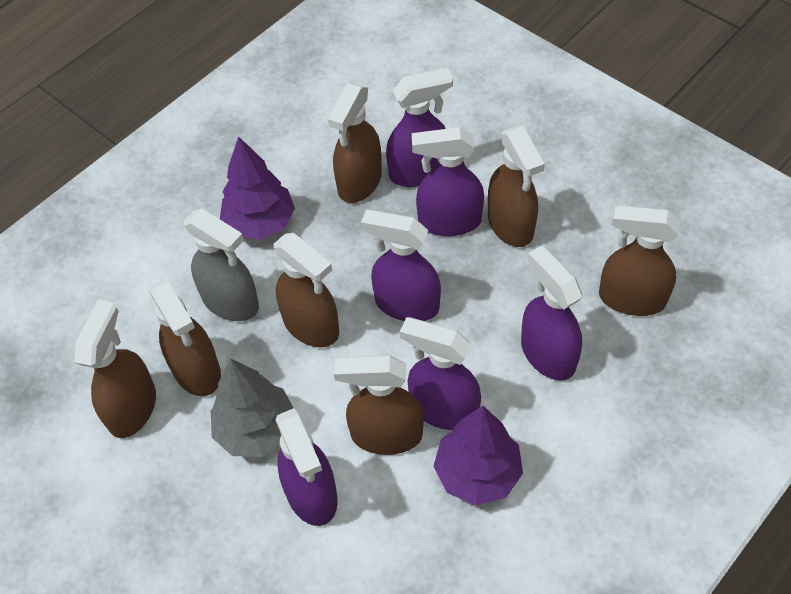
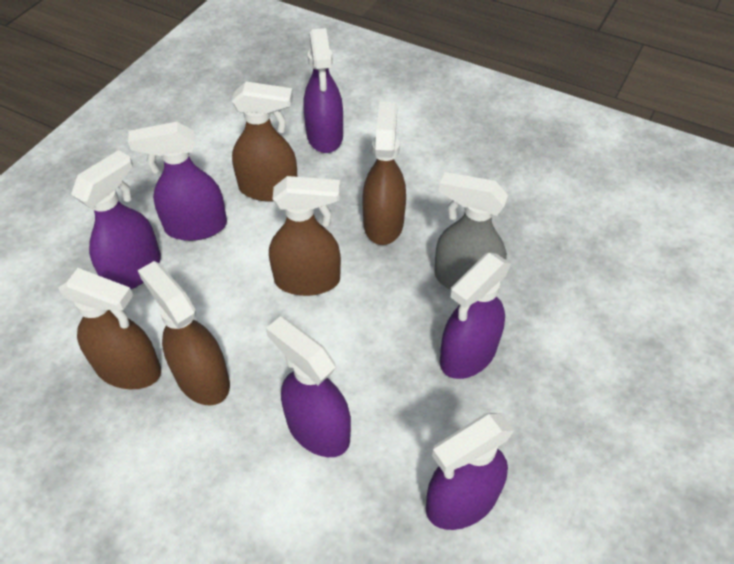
brown spray bottle: 7 -> 5
grey tree: 1 -> 0
purple tree: 2 -> 0

